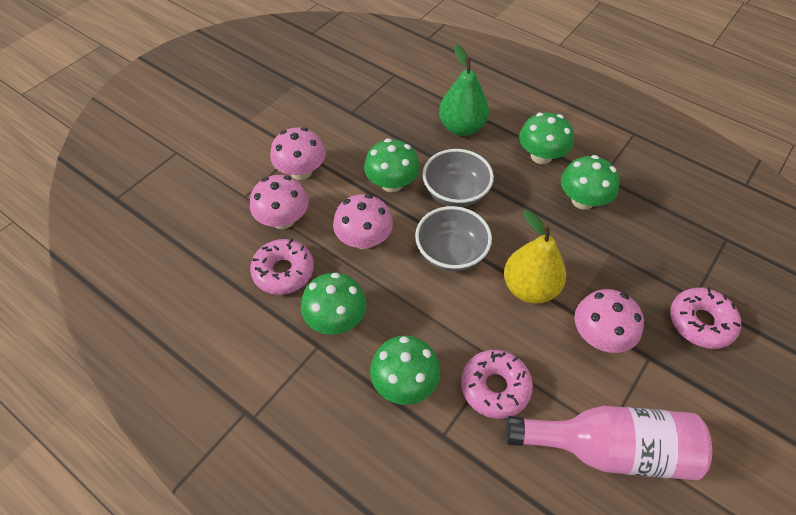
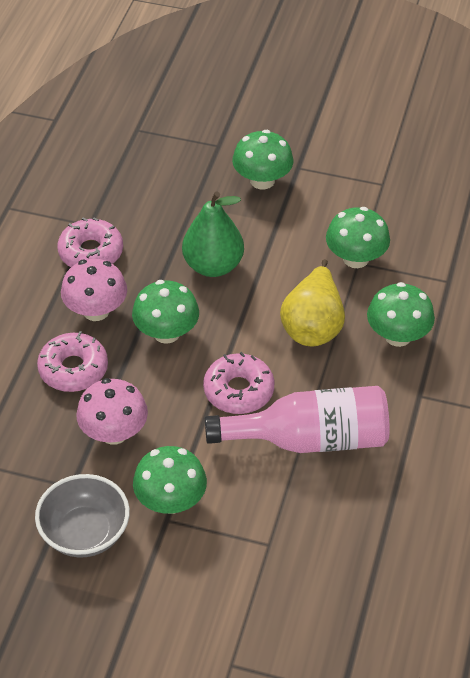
grey bowl: 2 -> 1
pink mushroom: 4 -> 2

